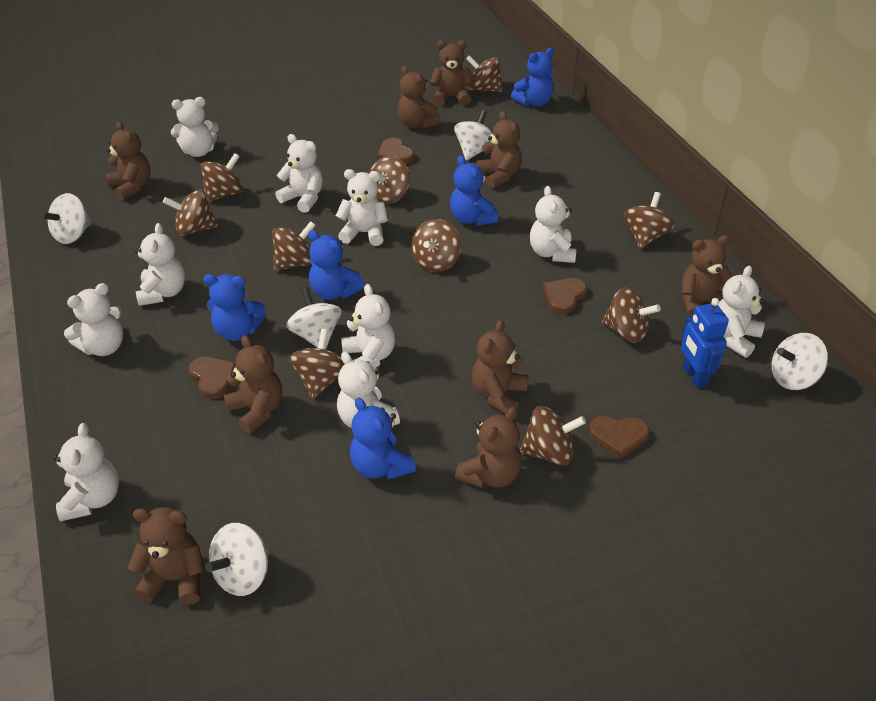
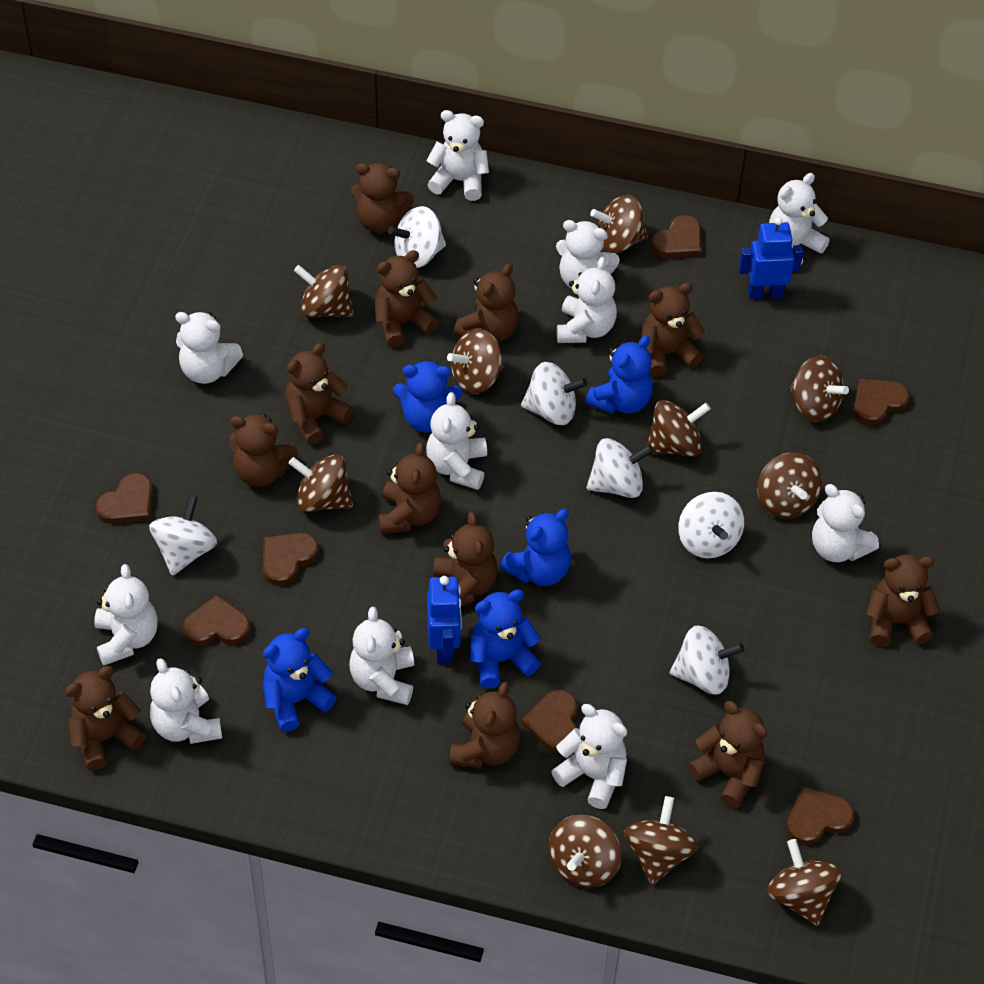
blue robot: 1 -> 2
brown heart: 4 -> 7
brown teddy bear: 9 -> 12
white spinning top: 5 -> 6
white teddy bear: 10 -> 11

